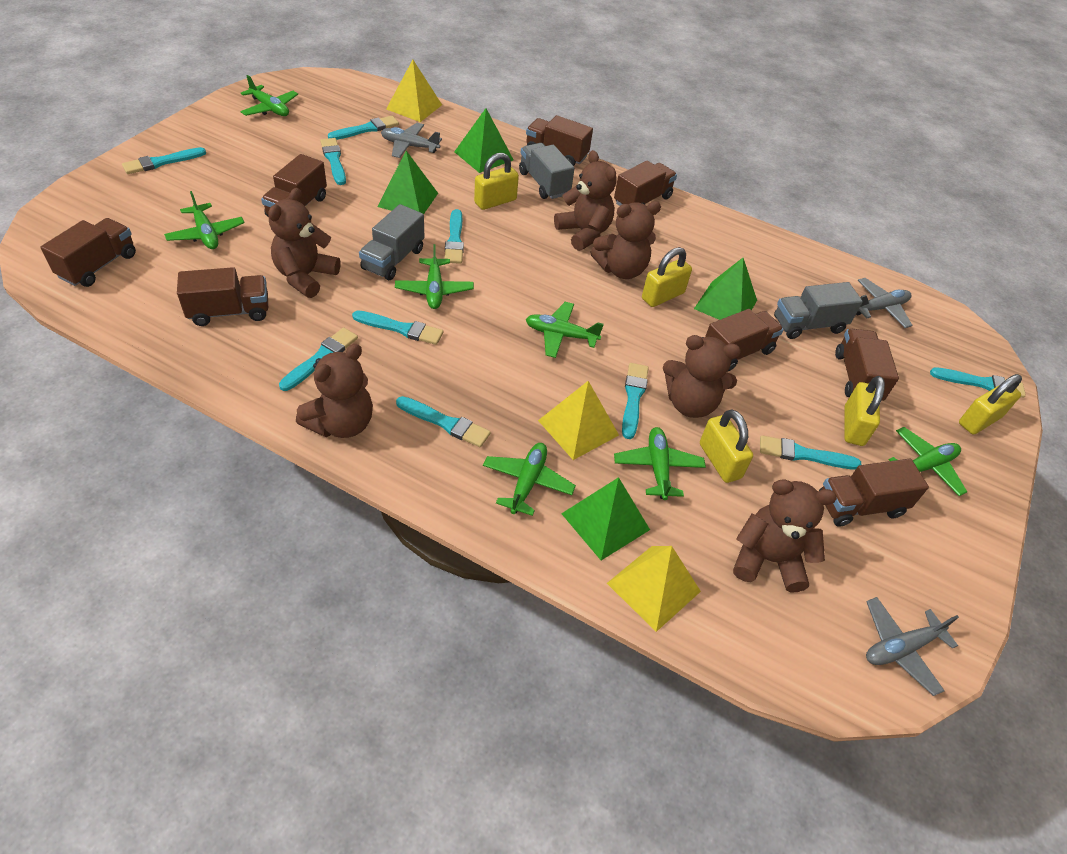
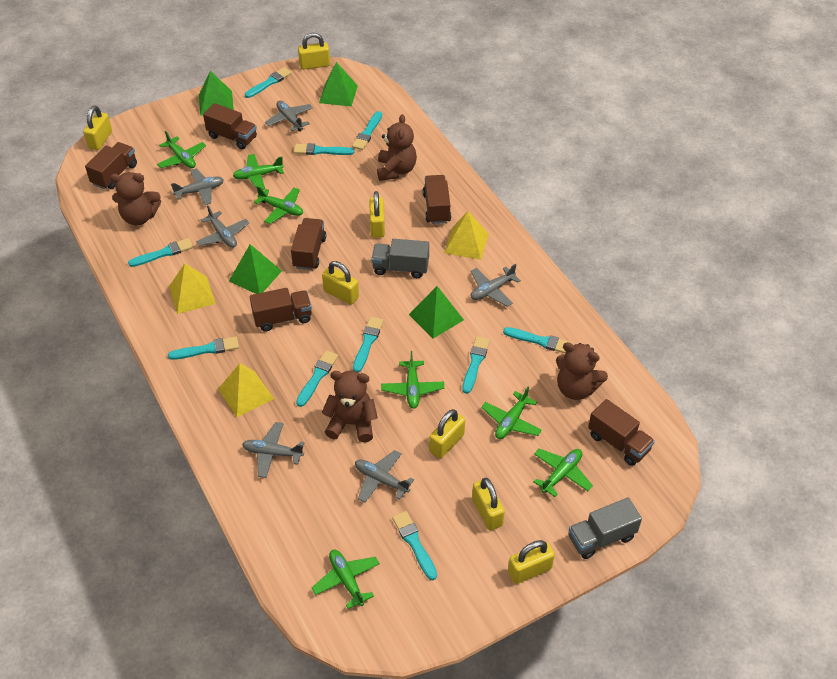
brown teddy bear: 6 -> 4
brown truck: 8 -> 6
grey plane: 3 -> 6
grey truck: 3 -> 2
yellow padlock: 5 -> 7

